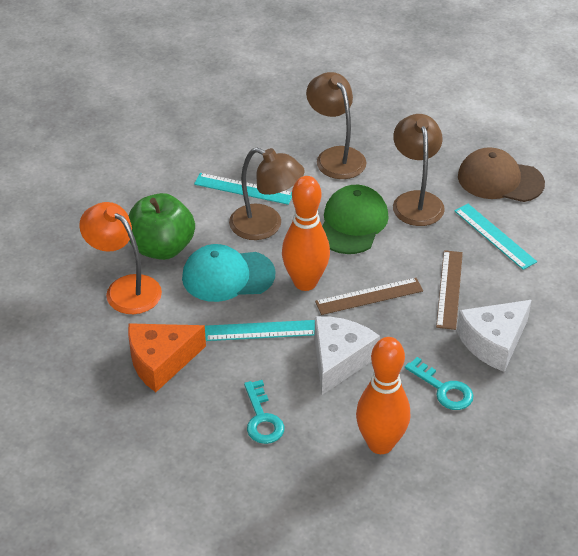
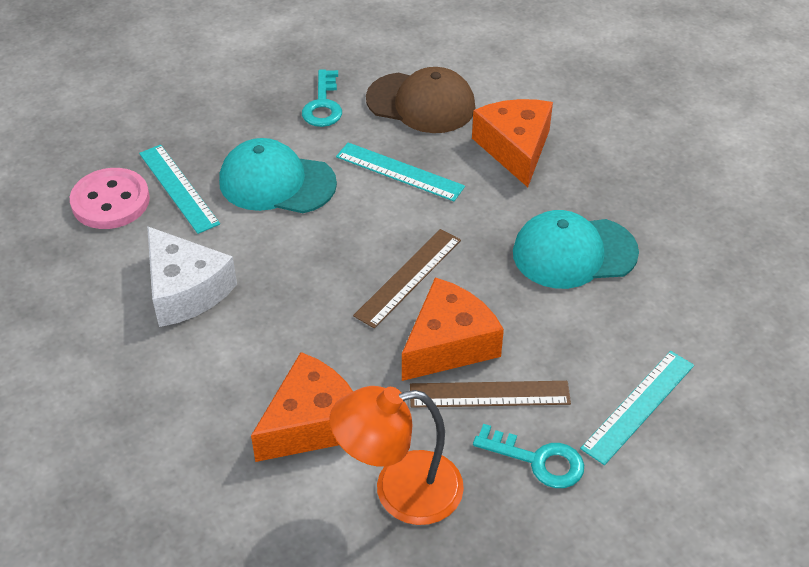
brown lamp: 3 -> 0
green apple: 1 -> 0
green cap: 1 -> 0
orange bowling pin: 2 -> 0
orange cheese: 1 -> 3
pink button: 0 -> 1
turquoise cap: 1 -> 2
white cheese: 2 -> 1

